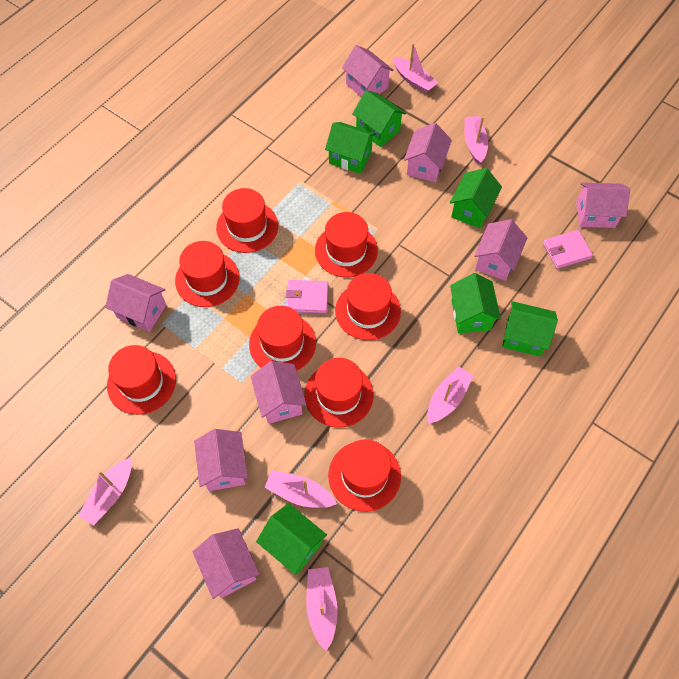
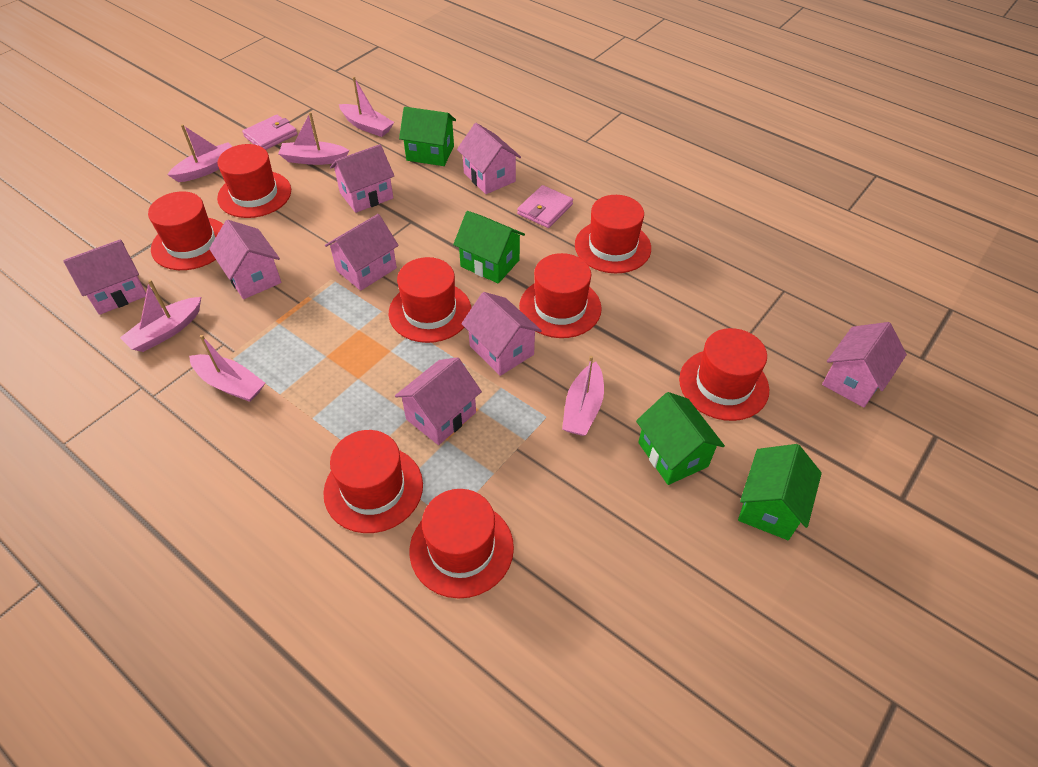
green house: 6 -> 4

